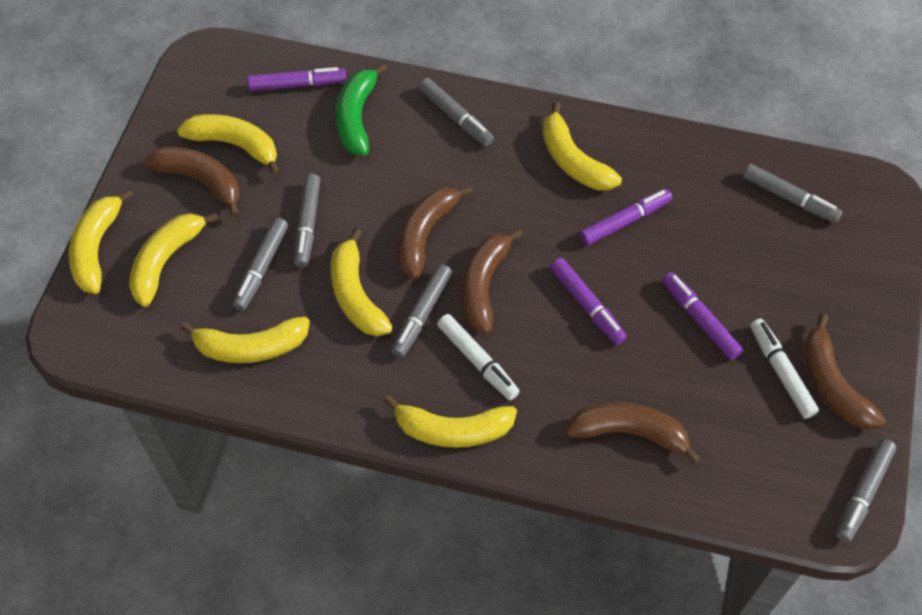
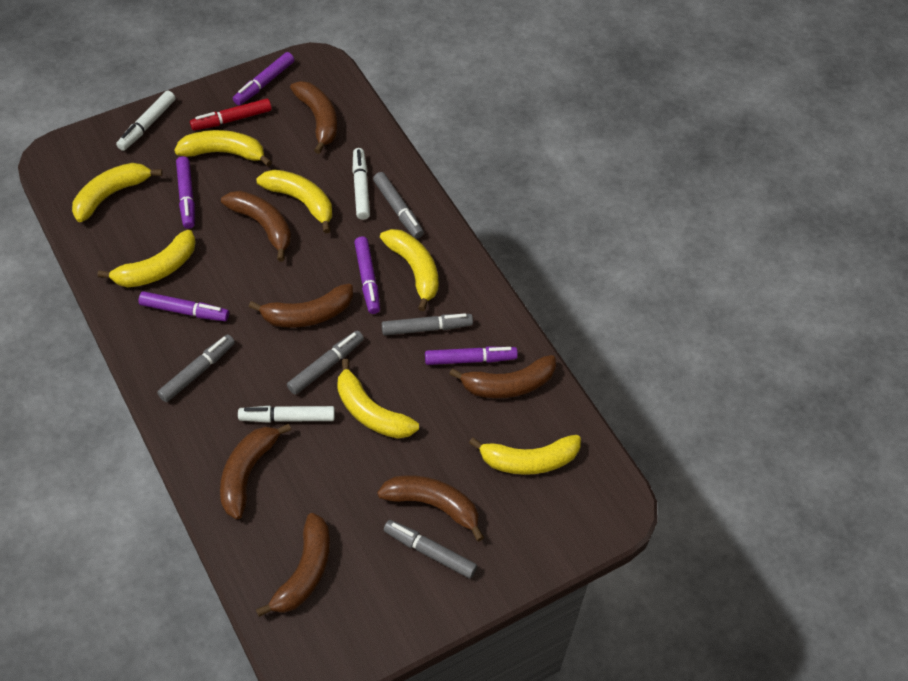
brown banana: 5 -> 7
green banana: 1 -> 0
grey marker: 6 -> 5
purple marker: 4 -> 5
red marker: 0 -> 1
white marker: 2 -> 3

